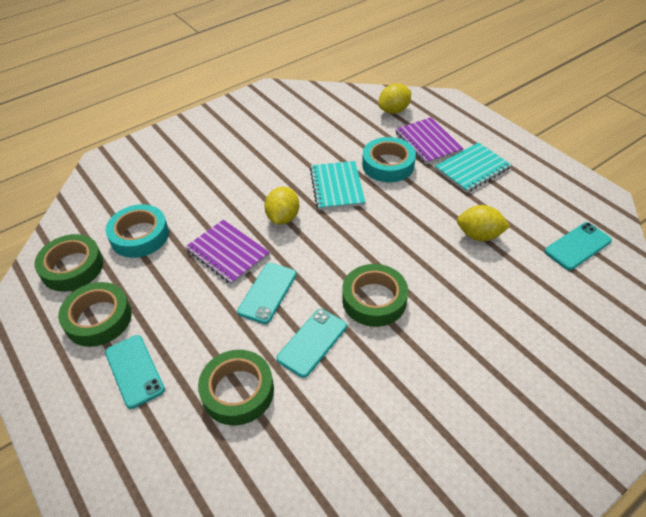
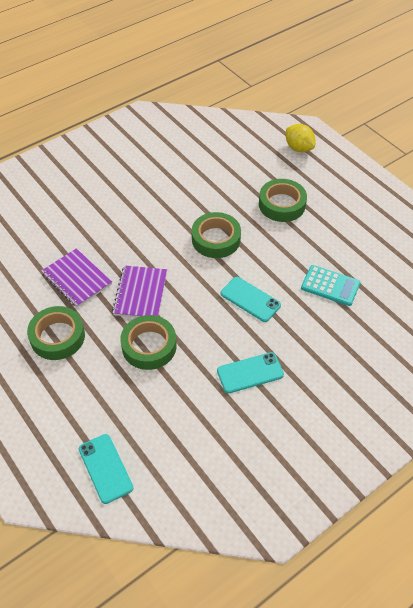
turquoise calculator: 0 -> 1
turquoise notebook: 2 -> 0
turquoise phone: 4 -> 3
turquoise tape: 2 -> 0
yellow lemon: 3 -> 1

